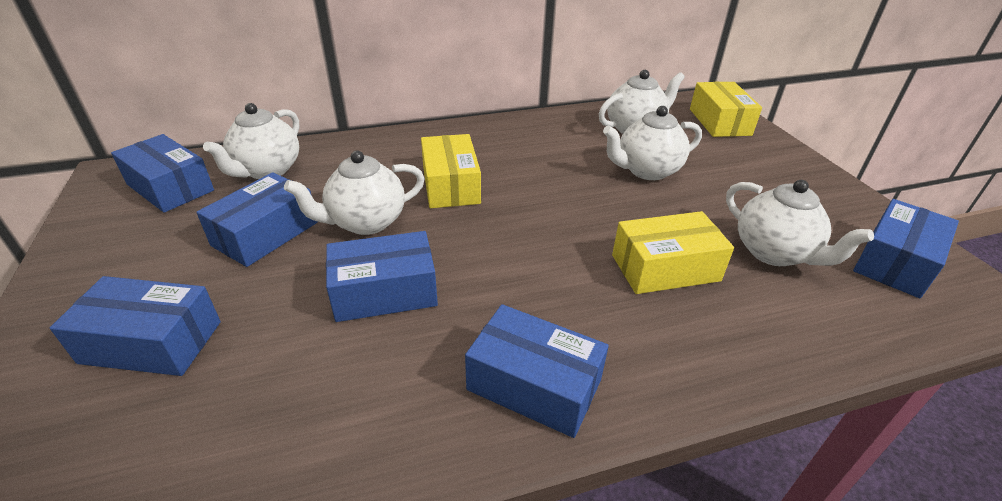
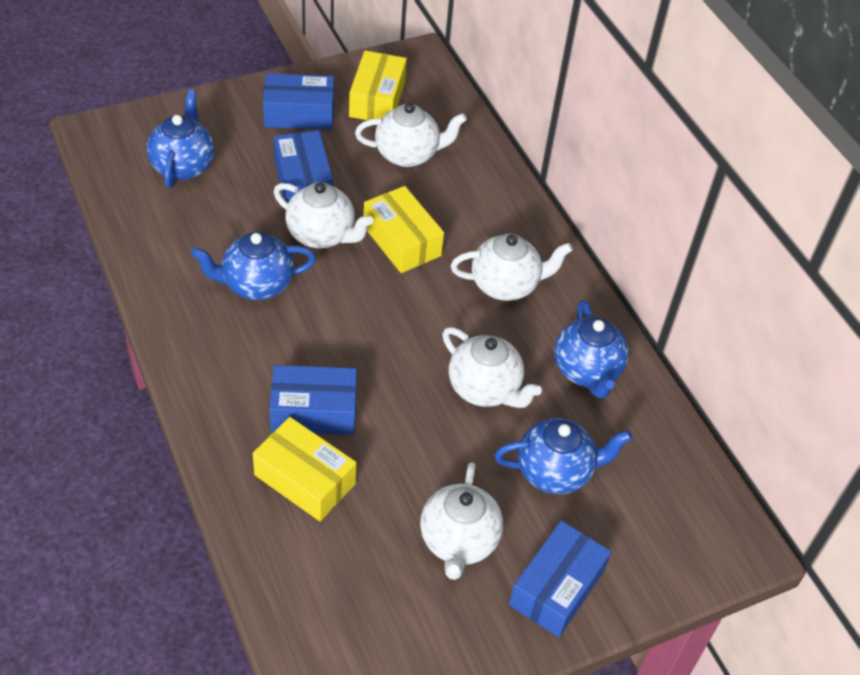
blue box: 6 -> 4
blue teapot: 0 -> 4

